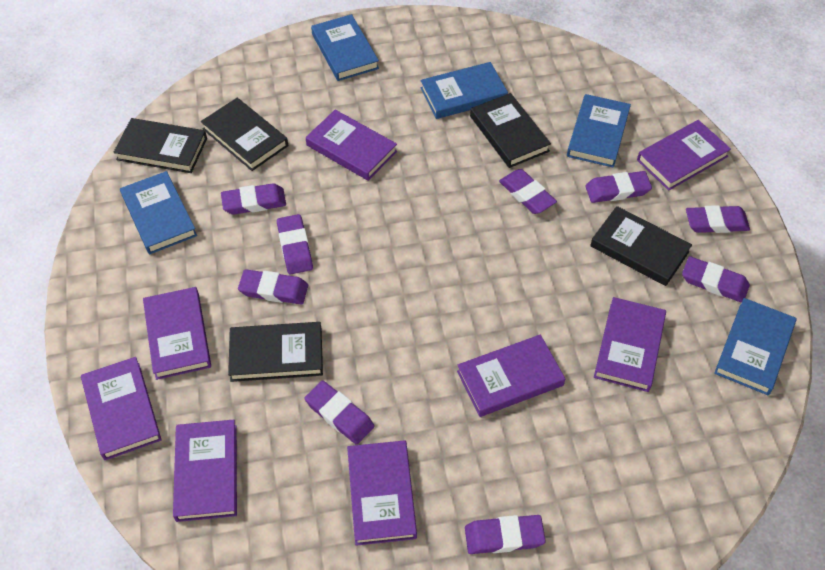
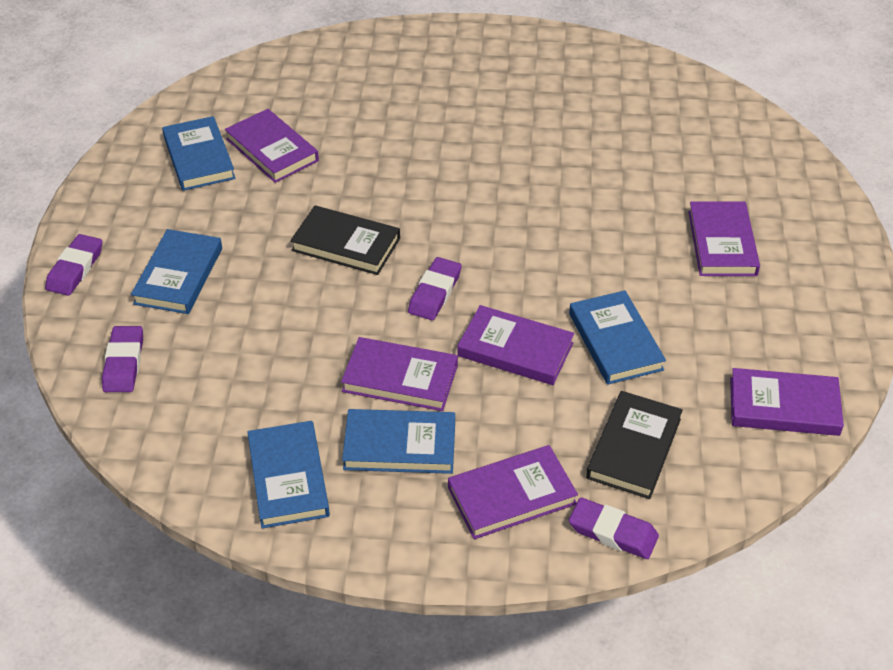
black book: 5 -> 2
purple book: 8 -> 6
purple eraser: 9 -> 4

